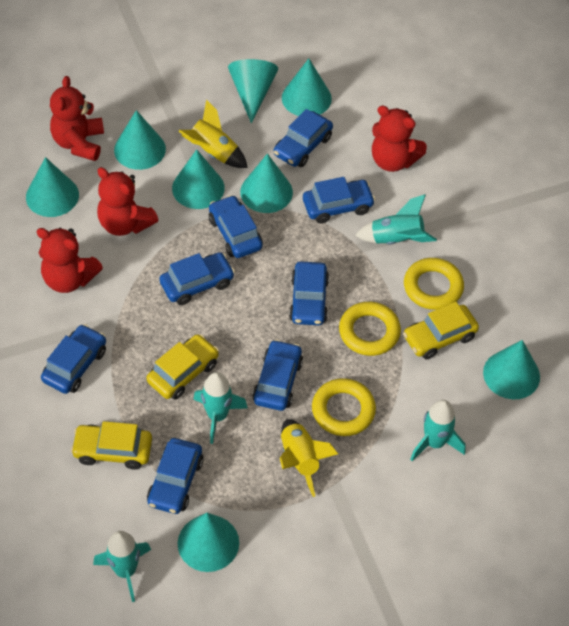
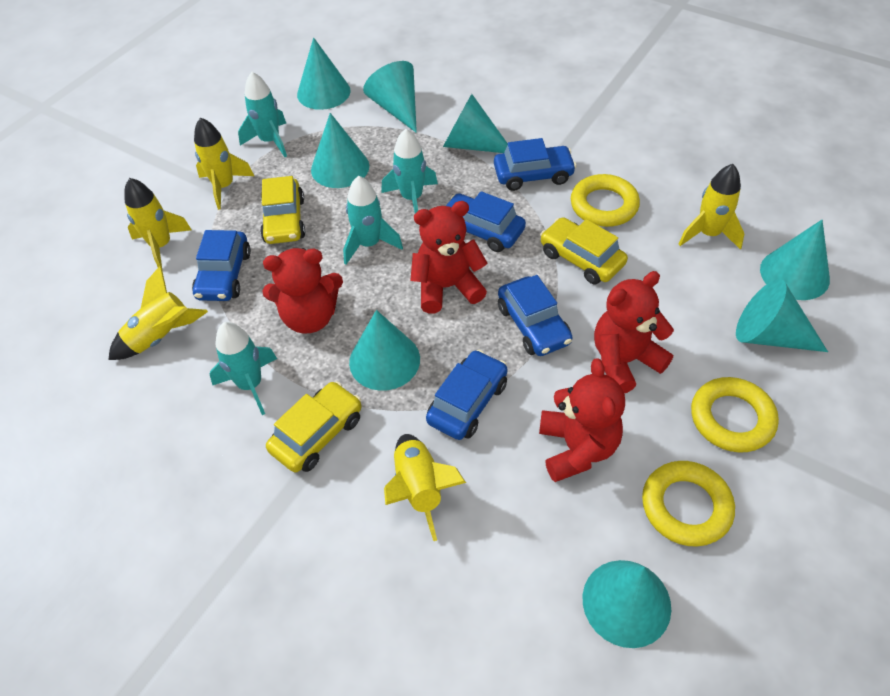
blue car: 8 -> 5
yellow rocket: 2 -> 5

